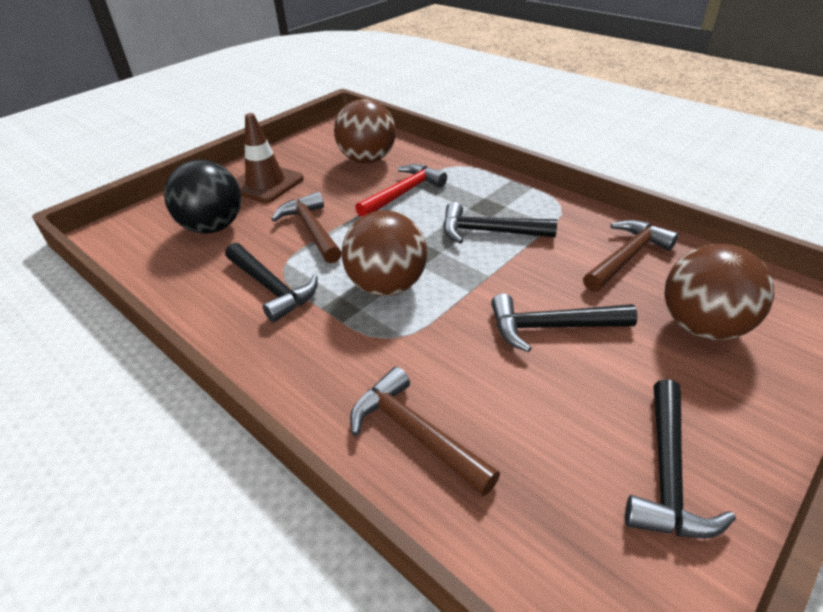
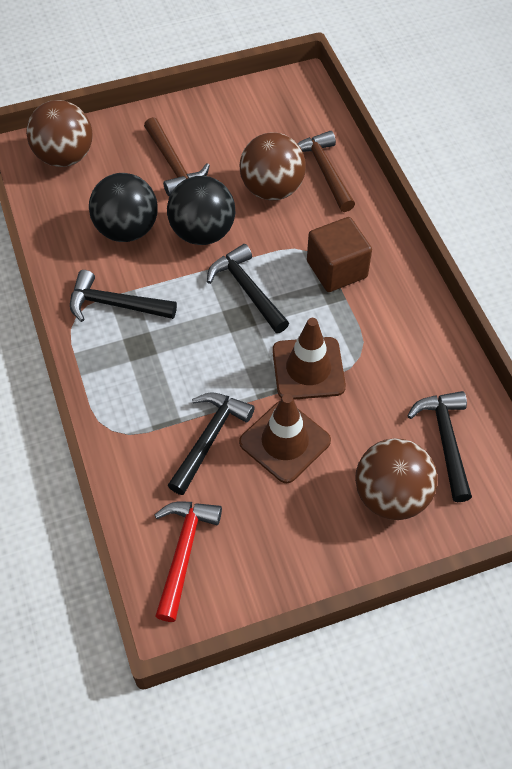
black ball: 1 -> 2
brown cube: 0 -> 1
brown hammer: 3 -> 2
brown traffic cone: 1 -> 2

